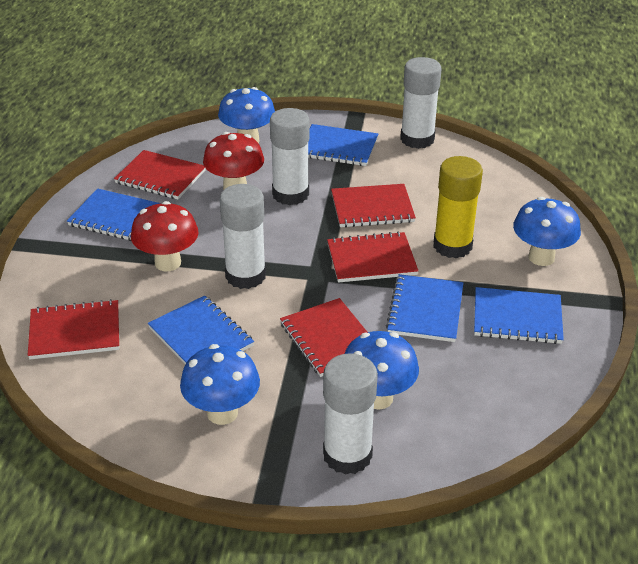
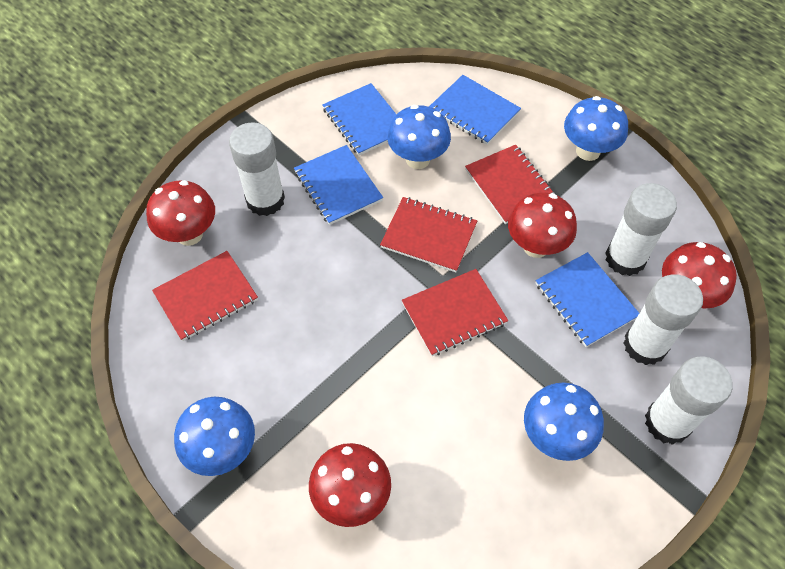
blue notebook: 5 -> 4
red mushroom: 2 -> 4
red notebook: 5 -> 4
yellow glue stick: 1 -> 0

